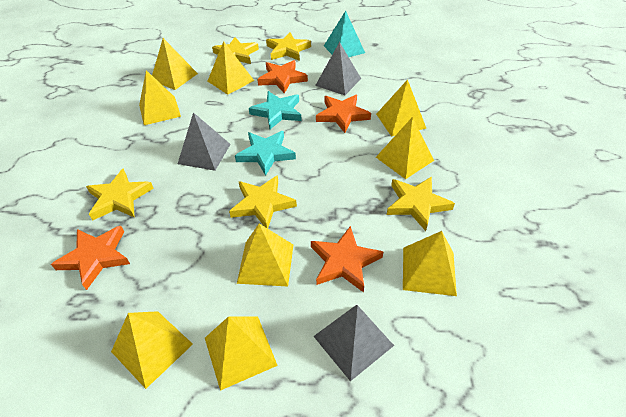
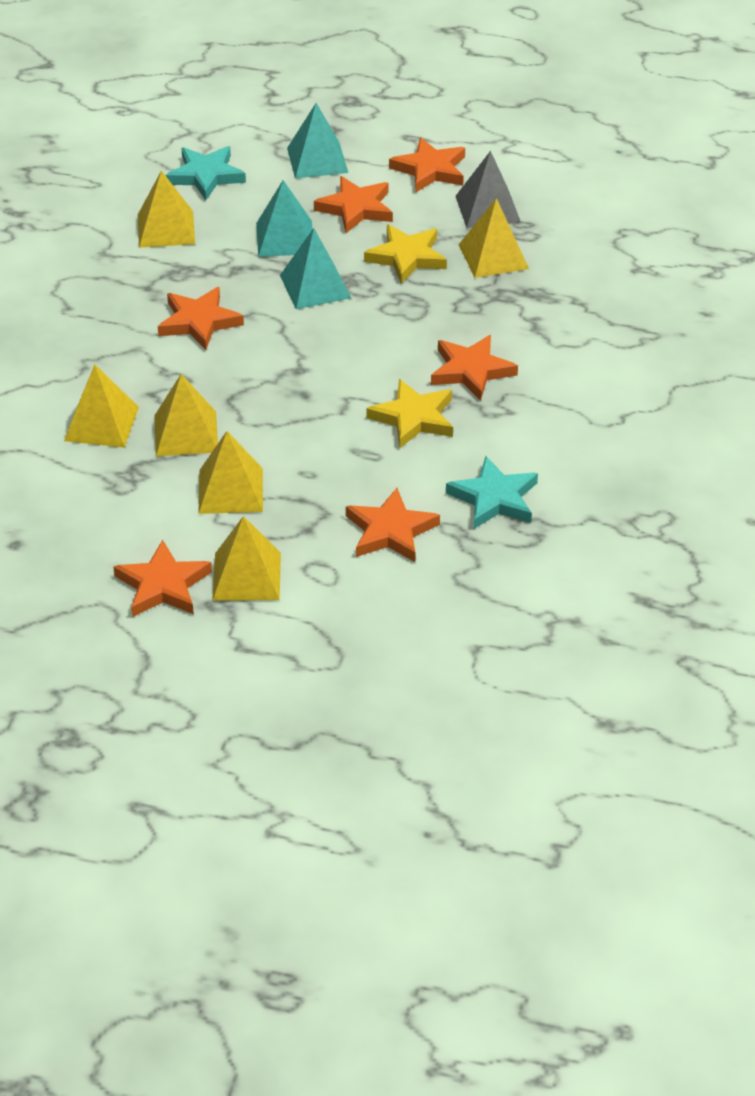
grey pyramid: 3 -> 1
orange star: 4 -> 6
turquoise pyramid: 1 -> 3
yellow pyramid: 9 -> 6
yellow star: 5 -> 2

